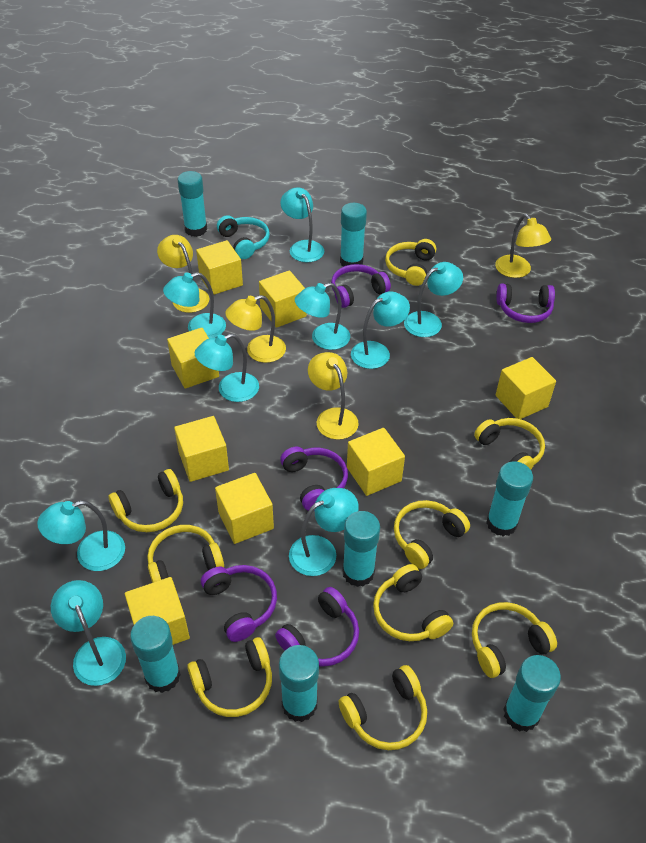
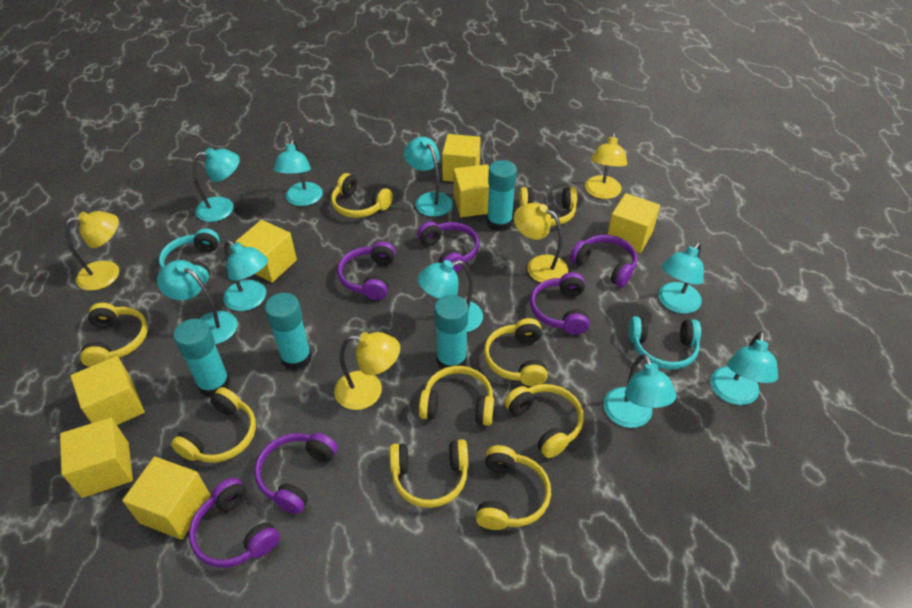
purple headphones: 5 -> 6
turquoise glue stick: 7 -> 4
turquoise headphones: 1 -> 2
yellow cube: 8 -> 7

